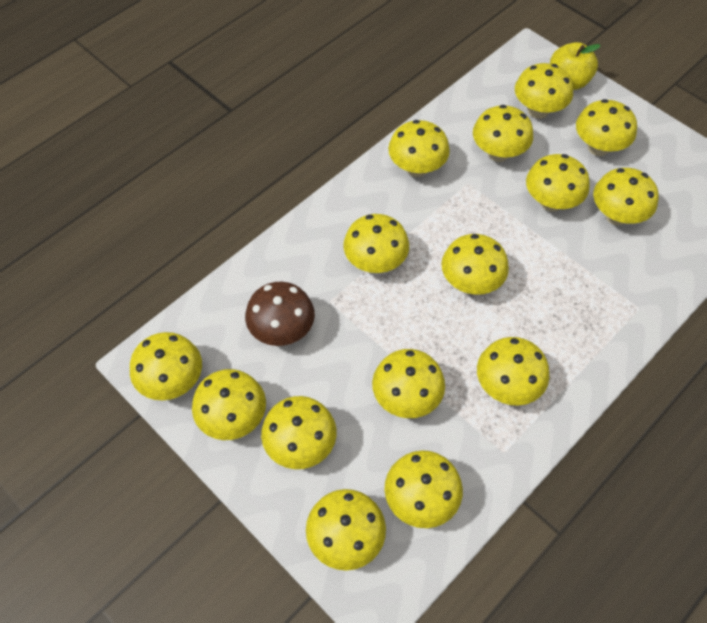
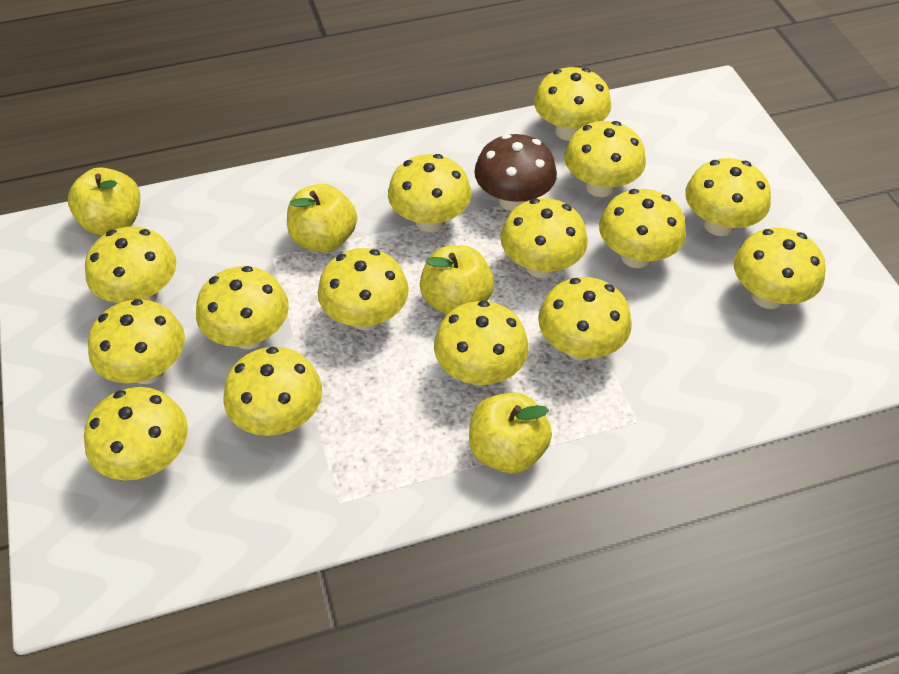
yellow apple: 1 -> 4

